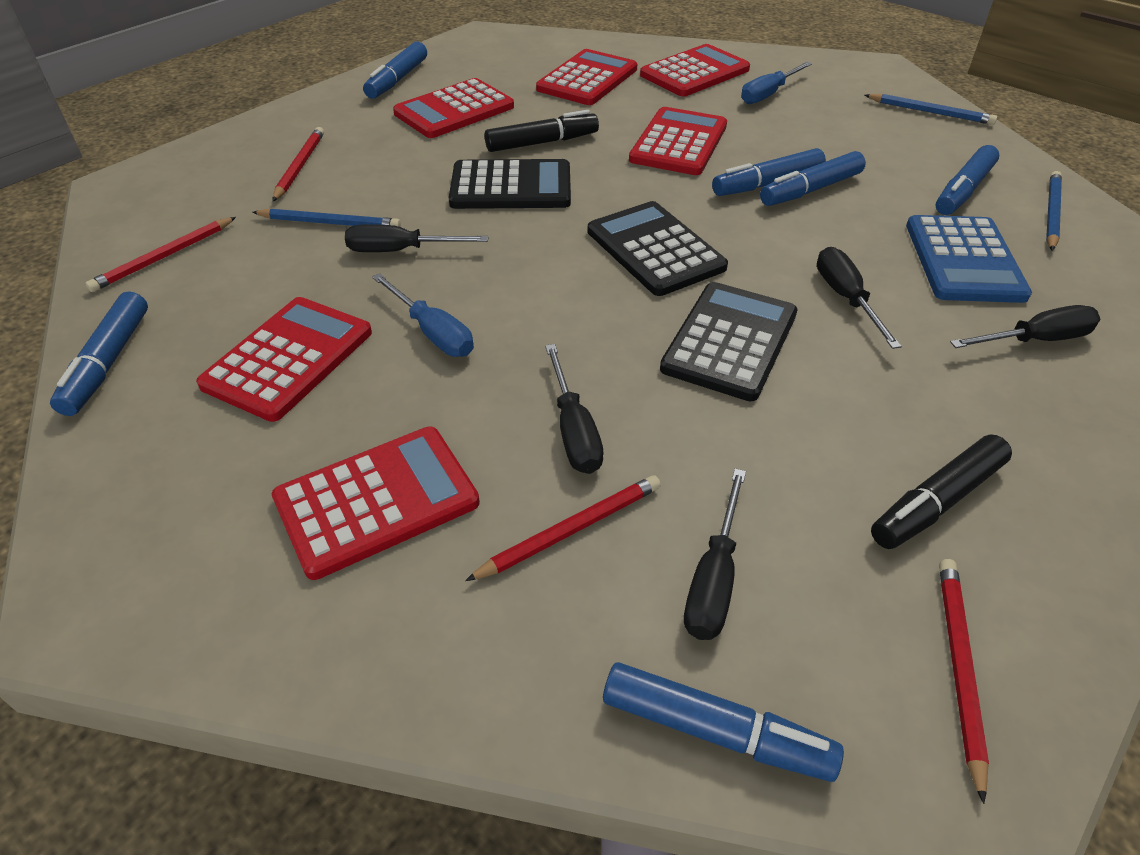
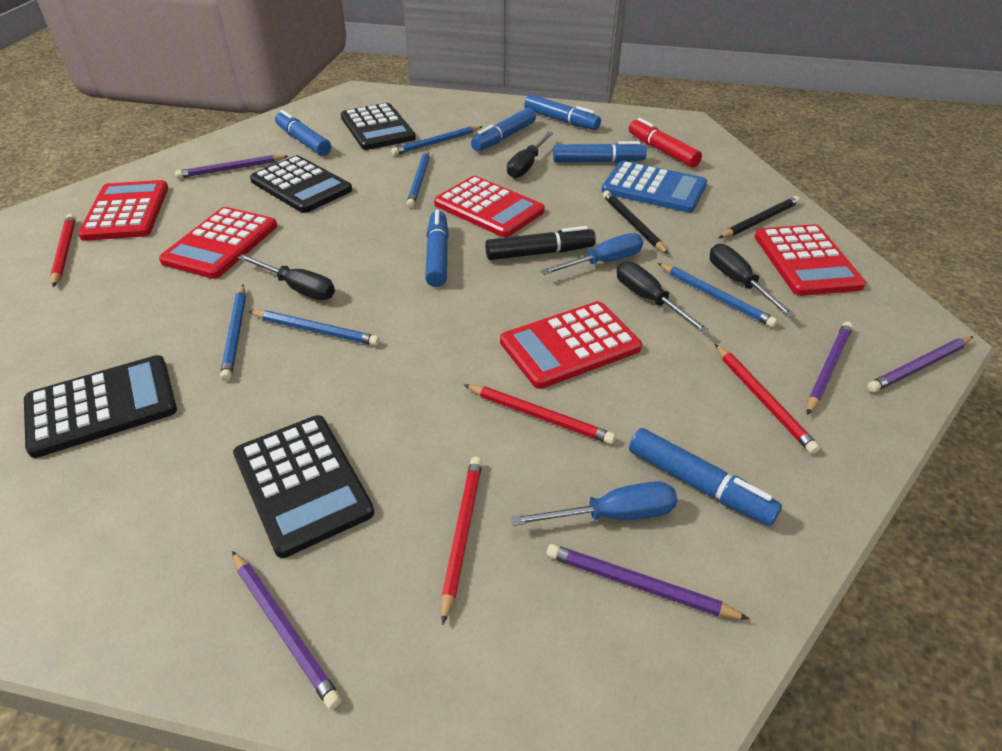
black calculator: 3 -> 4
black marker: 2 -> 1
black pencil: 0 -> 2
black screwdriver: 5 -> 4
blue pencil: 3 -> 5
purple pencil: 0 -> 5
red calculator: 6 -> 5
red marker: 0 -> 1

